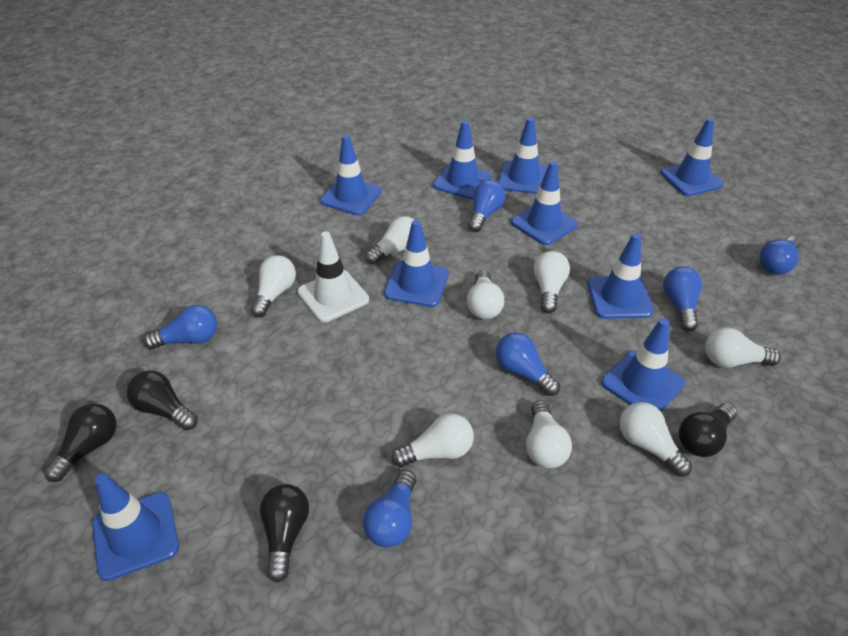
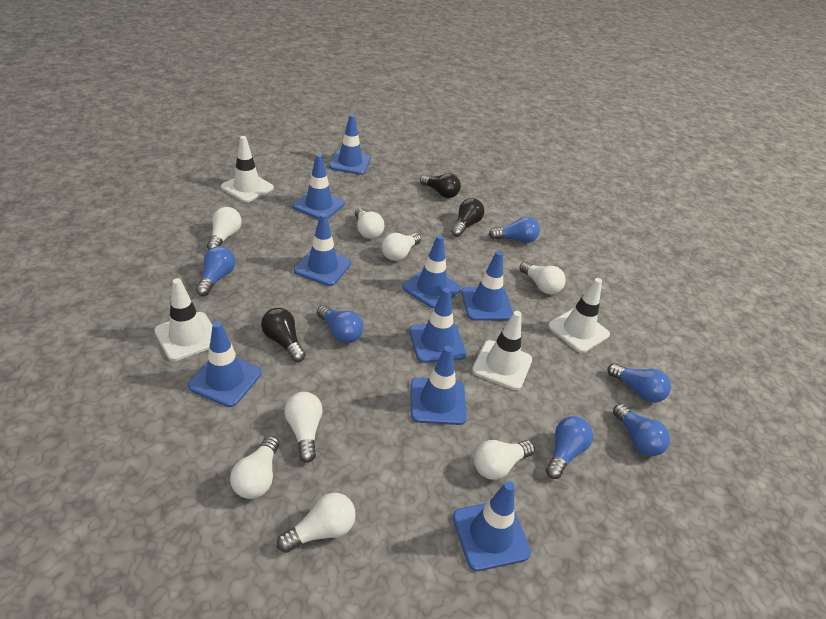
black light bulb: 4 -> 3
white traffic cone: 1 -> 4

